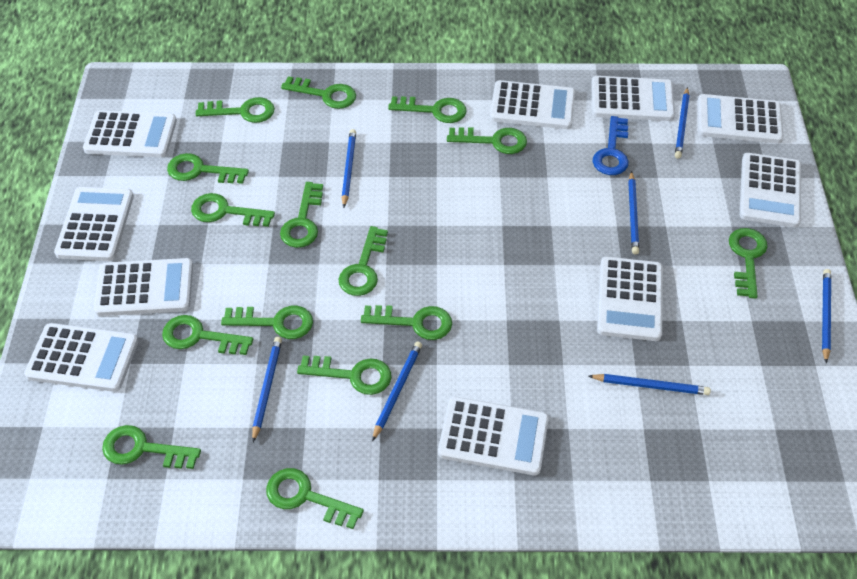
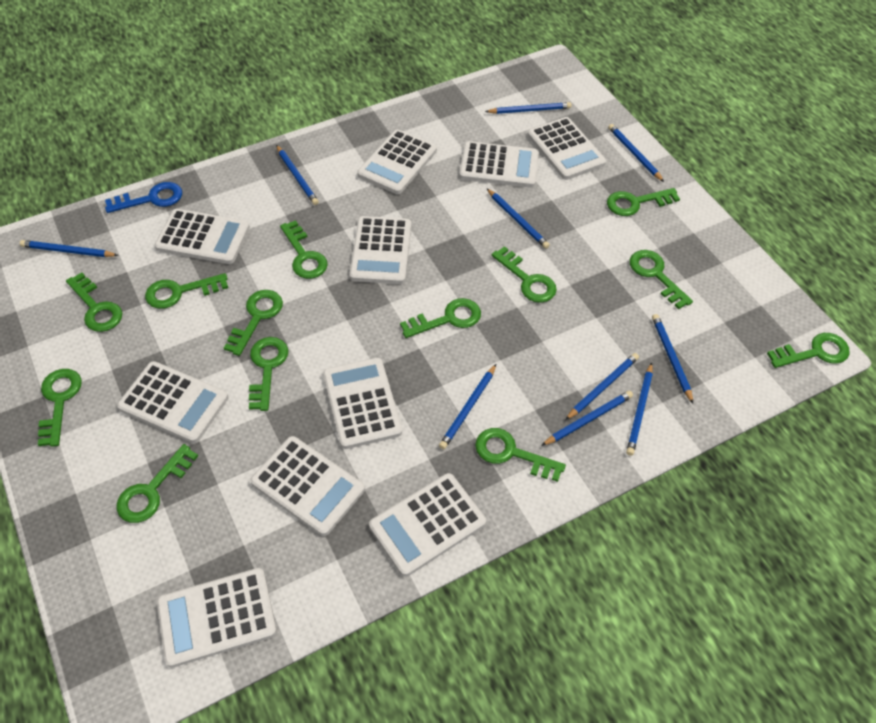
blue pencil: 7 -> 10
green key: 15 -> 13

